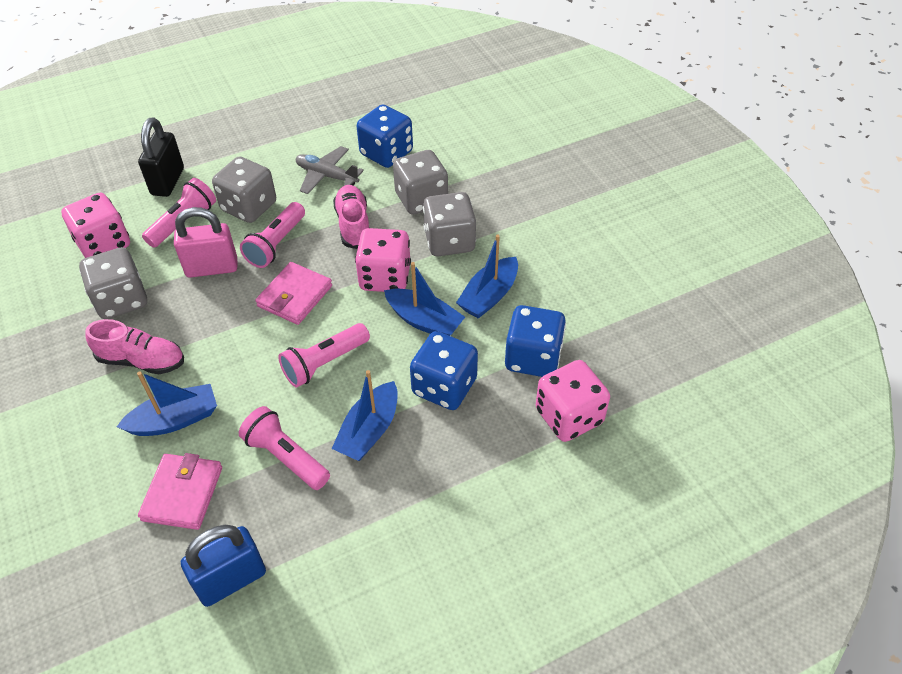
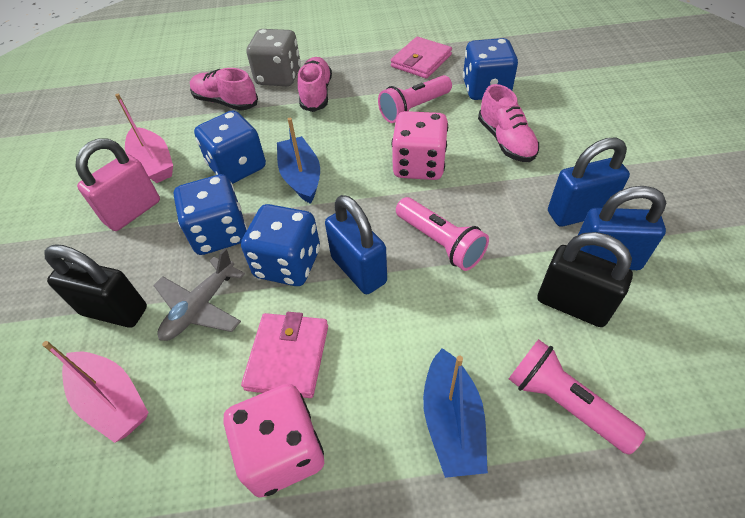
black padlock: 1 -> 2
blue boat: 4 -> 2
blue dice: 3 -> 4
blue padlock: 1 -> 3
grey dice: 4 -> 1
pink boat: 0 -> 2
pink dice: 3 -> 2
pink flashlight: 4 -> 3
pink shoe: 2 -> 3

